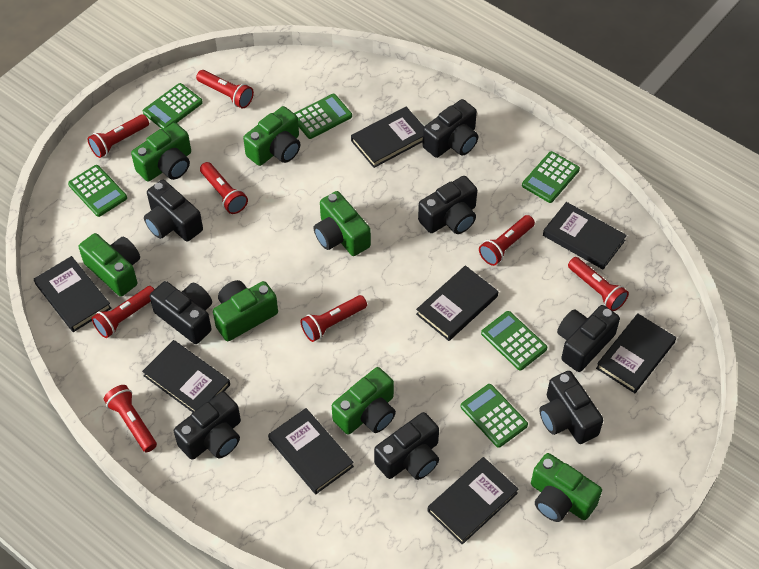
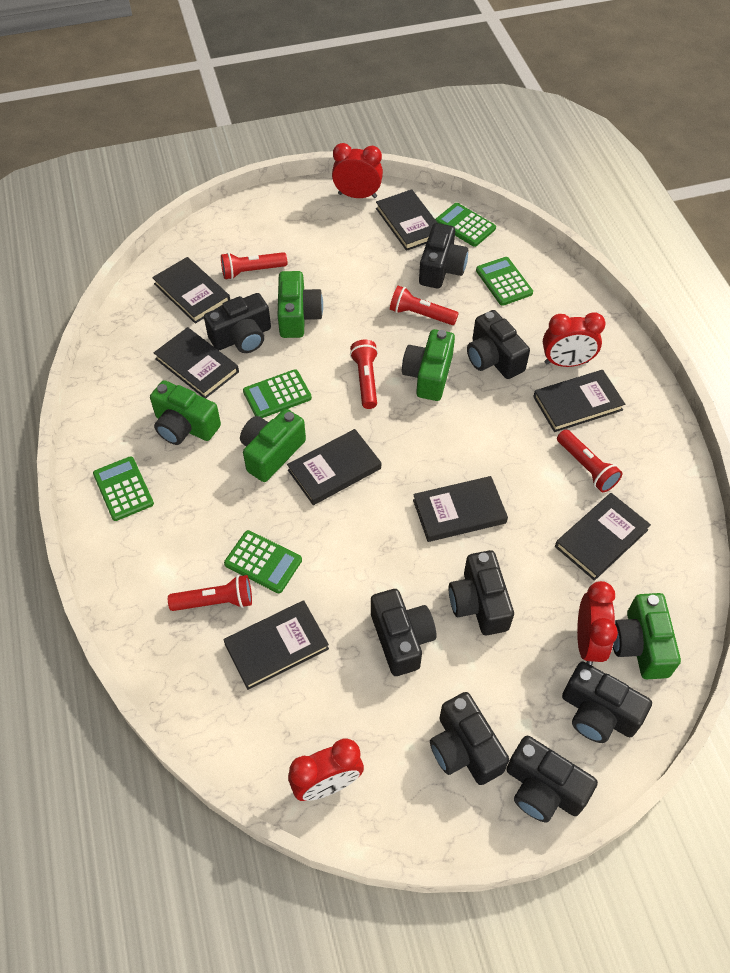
green calculator: 6 -> 5
green camera: 7 -> 5
red clock: 0 -> 4
red flashlight: 8 -> 5

